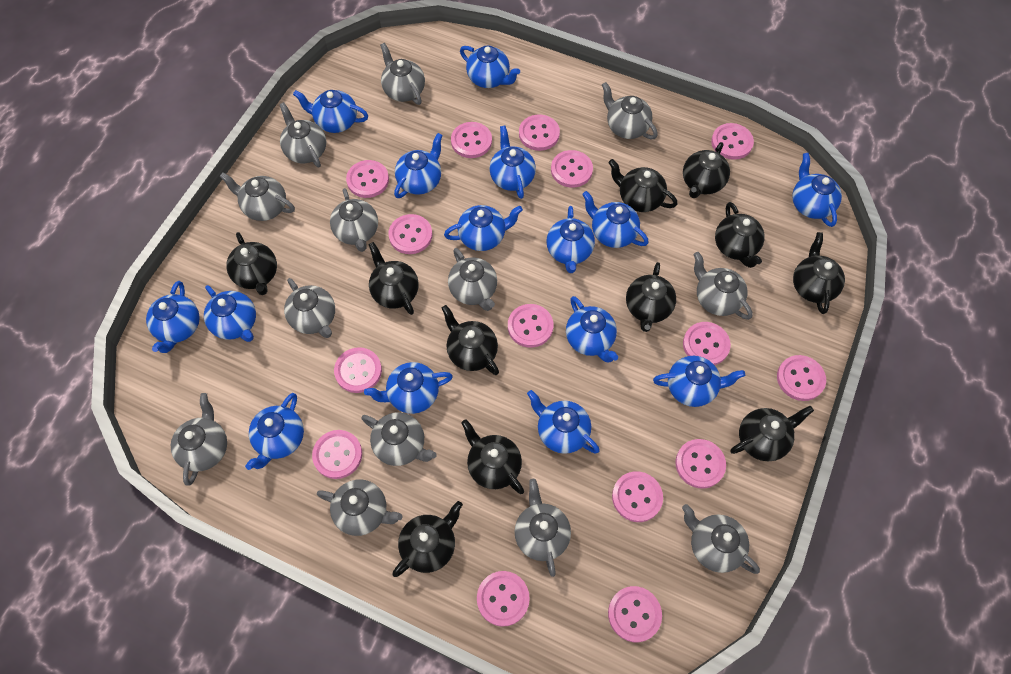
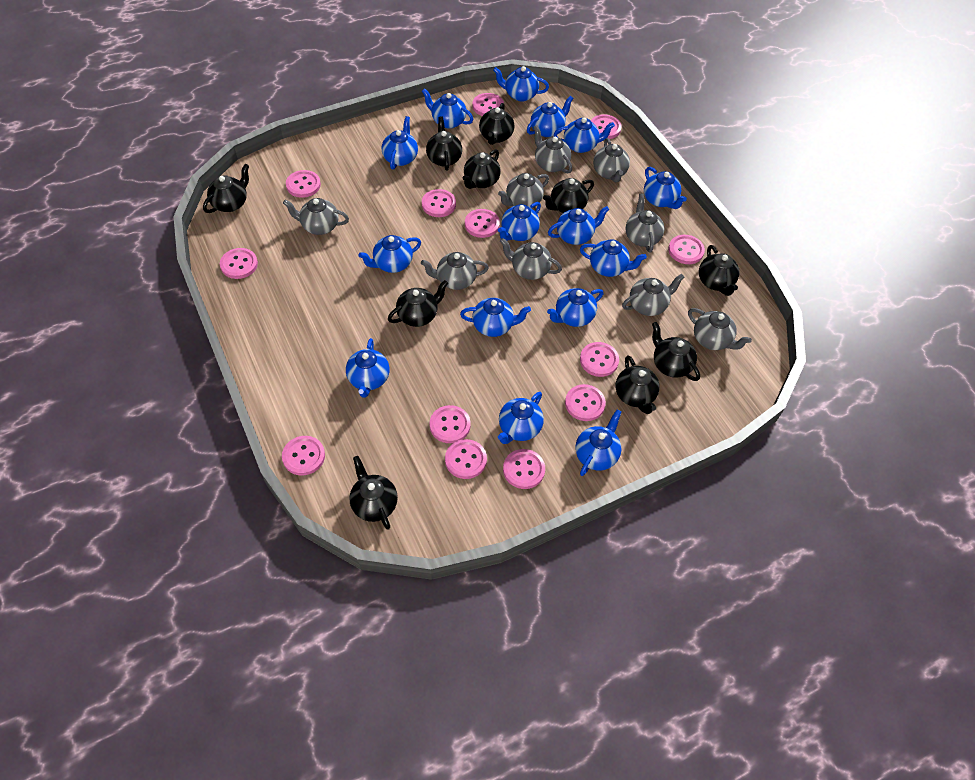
black teapot: 11 -> 10
grey teapot: 13 -> 9
pink button: 15 -> 13

